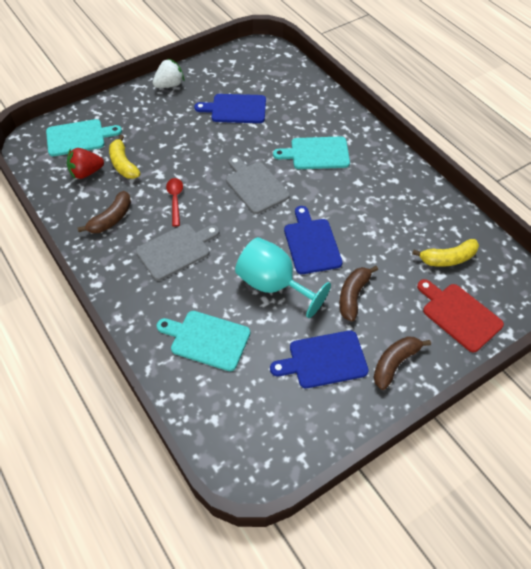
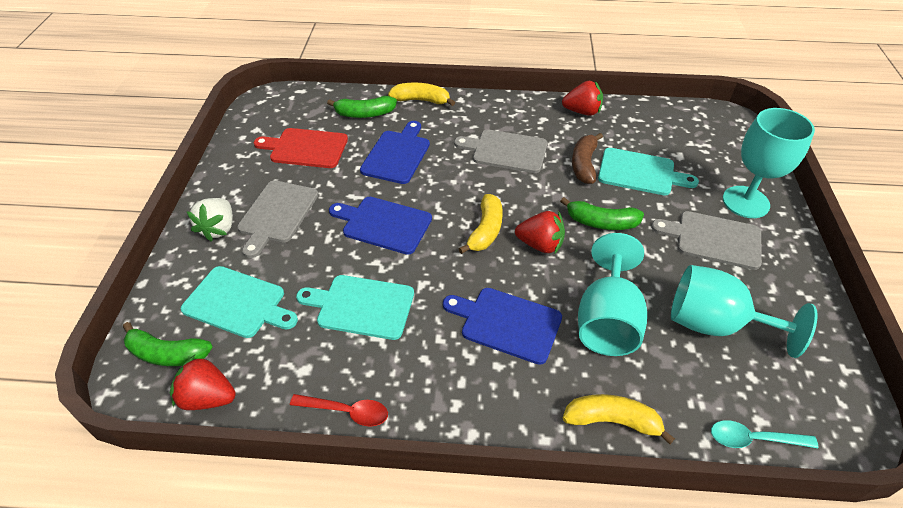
brown banana: 3 -> 1
green banana: 0 -> 3
grey cutting board: 2 -> 3
red strawberry: 1 -> 3
turquoise goblet: 1 -> 3
turquoise spoon: 0 -> 1
yellow banana: 2 -> 3

